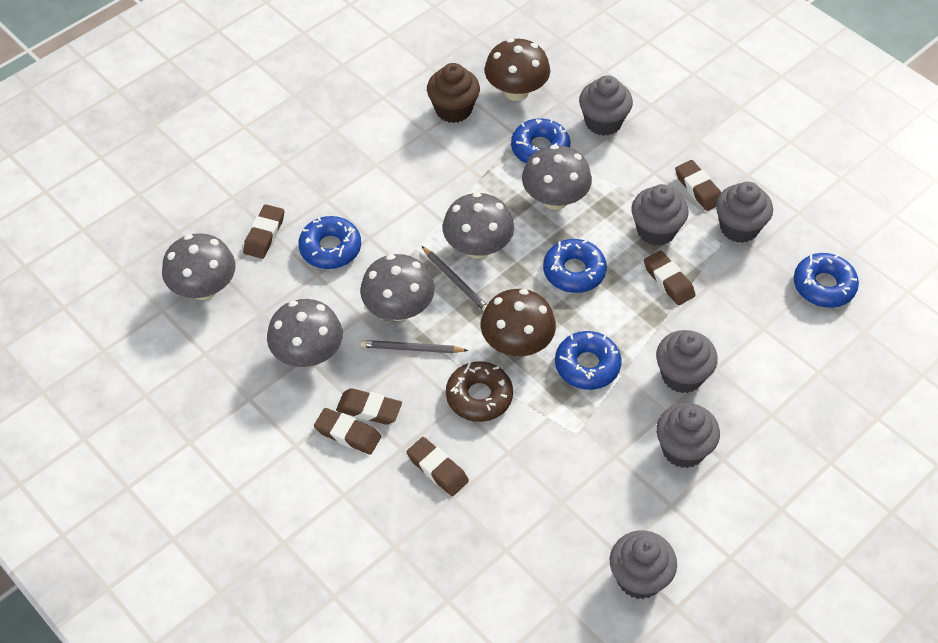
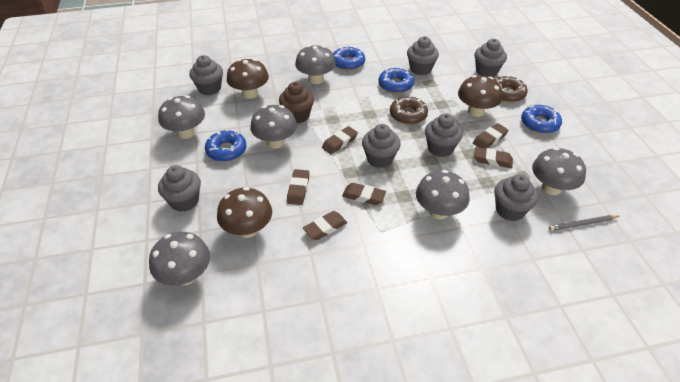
blue donut: 5 -> 4
brown donut: 1 -> 2
brown mushroom: 2 -> 3
grey cupcake: 6 -> 7
grey mushroom: 5 -> 6
grey pencil: 2 -> 1

